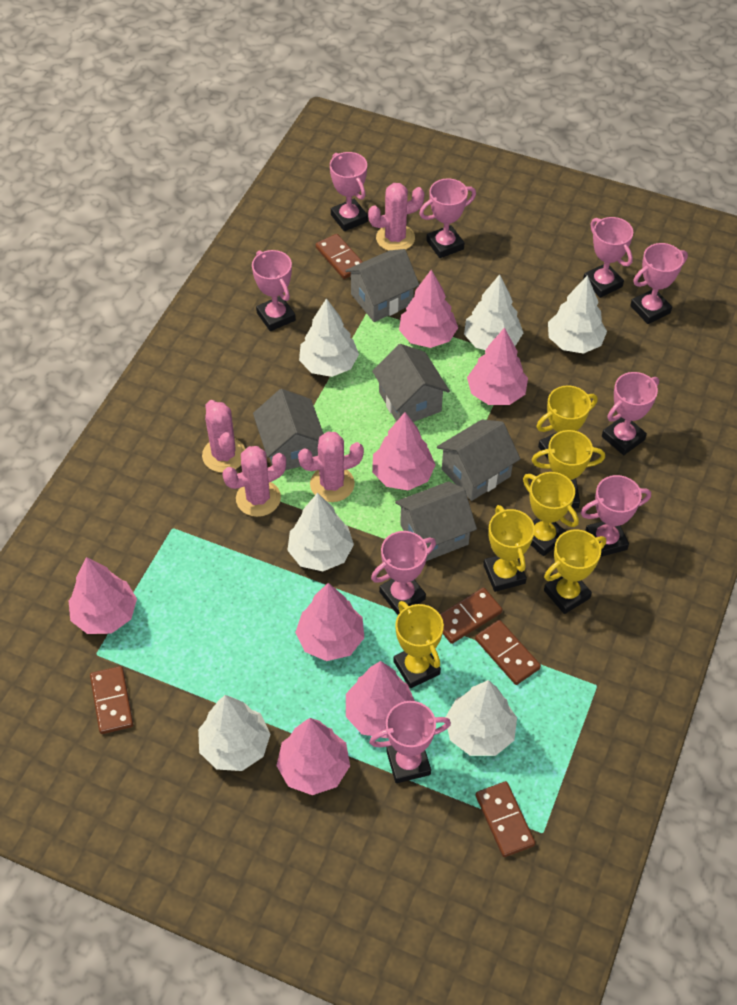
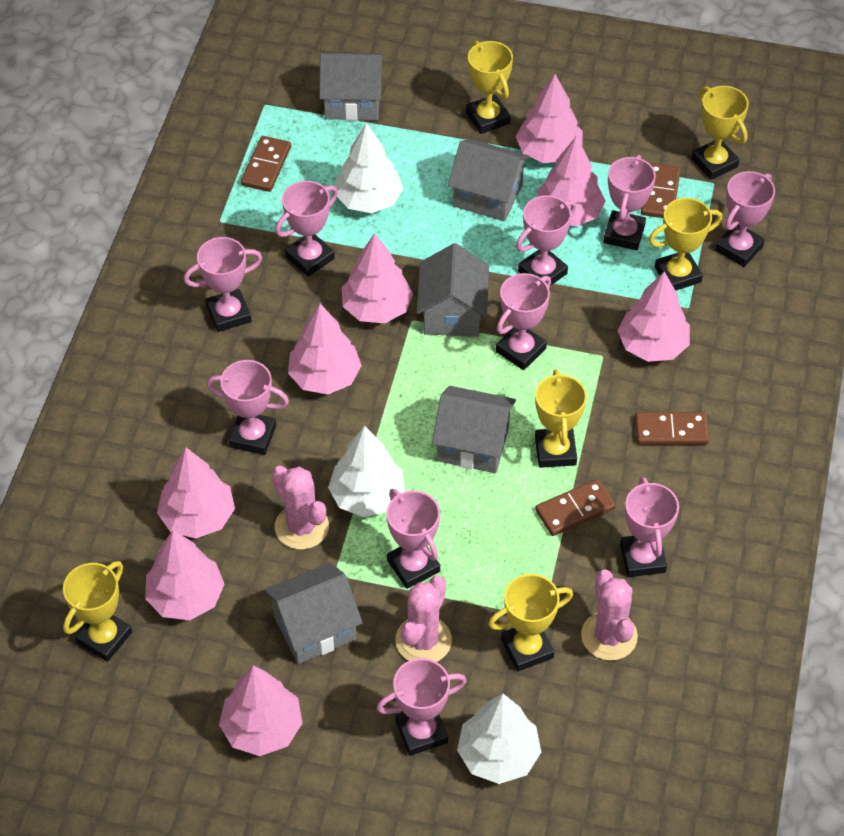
brown domino: 5 -> 4
pink cactus: 4 -> 3
pink tree: 7 -> 8
pink trophy: 9 -> 10
white tree: 6 -> 3

